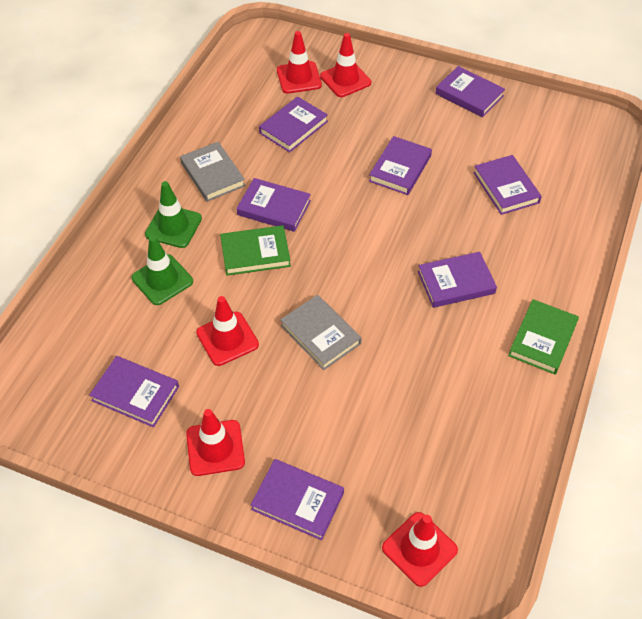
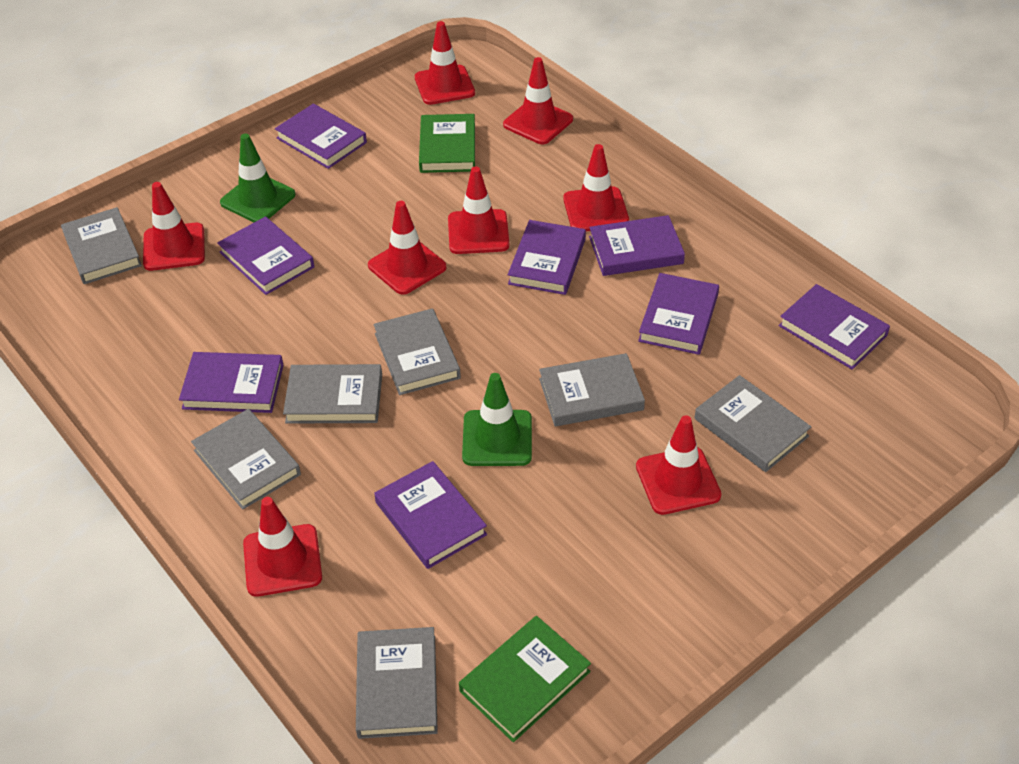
grey book: 2 -> 7
red traffic cone: 5 -> 8

